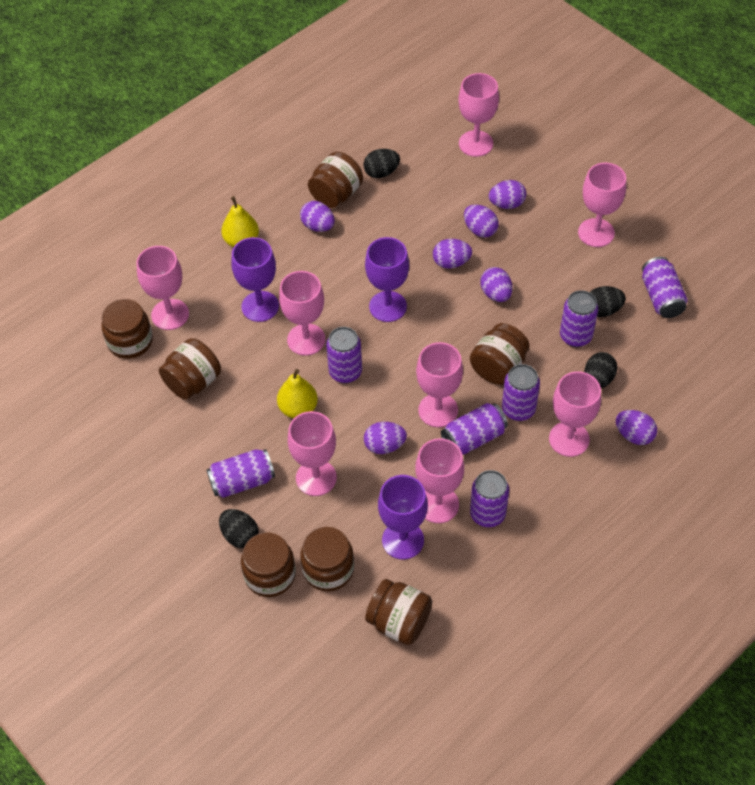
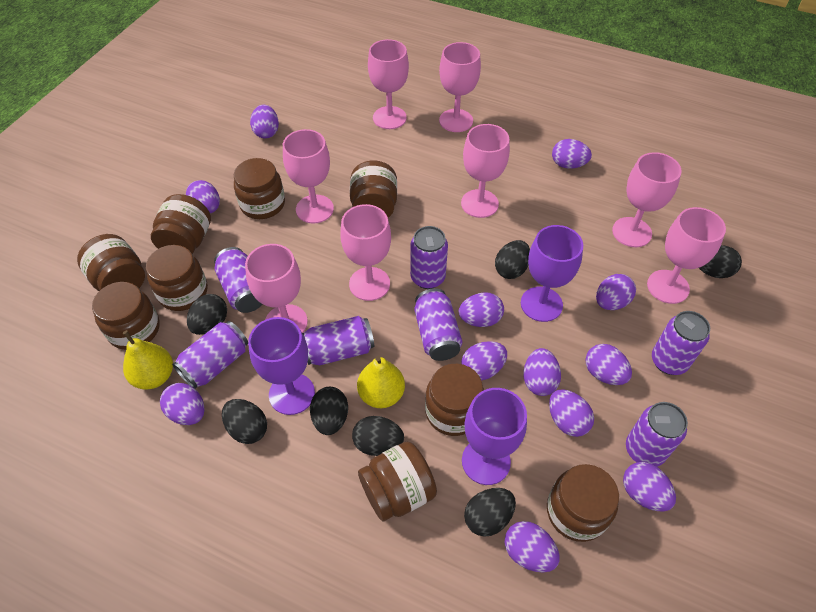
black egg: 4 -> 7
brown jar: 7 -> 9
purple egg: 7 -> 12

